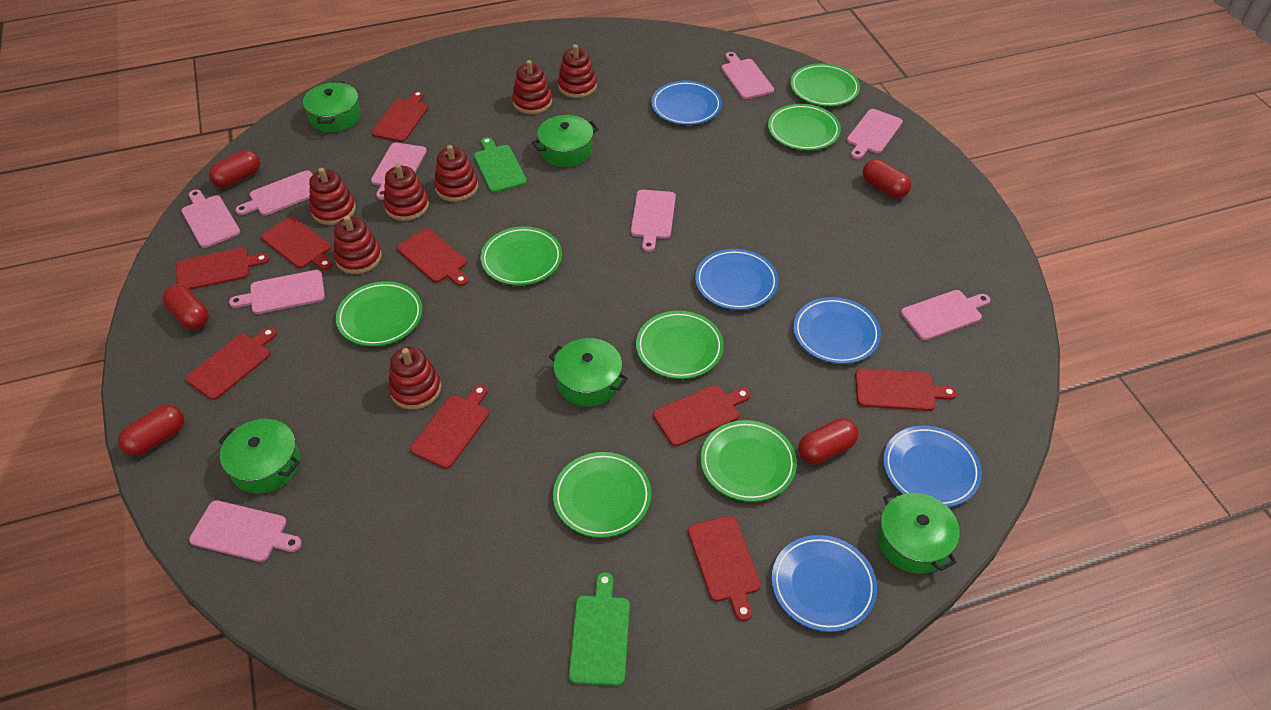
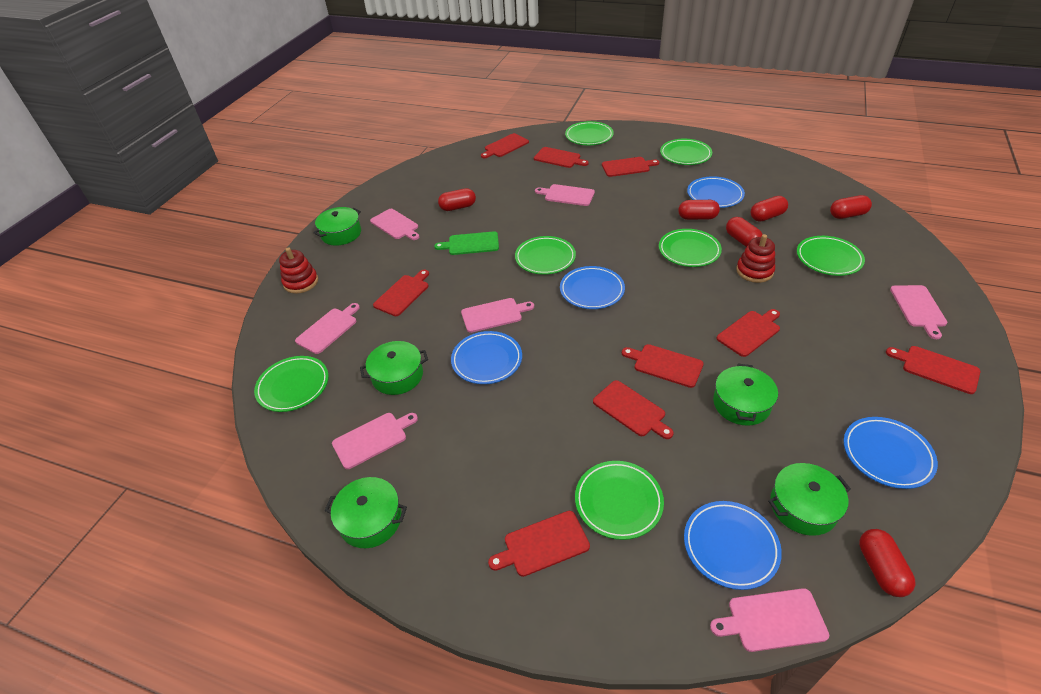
green cutting board: 2 -> 1
pink cutting board: 9 -> 7
red capsule: 5 -> 6
red stacking toy: 7 -> 2

